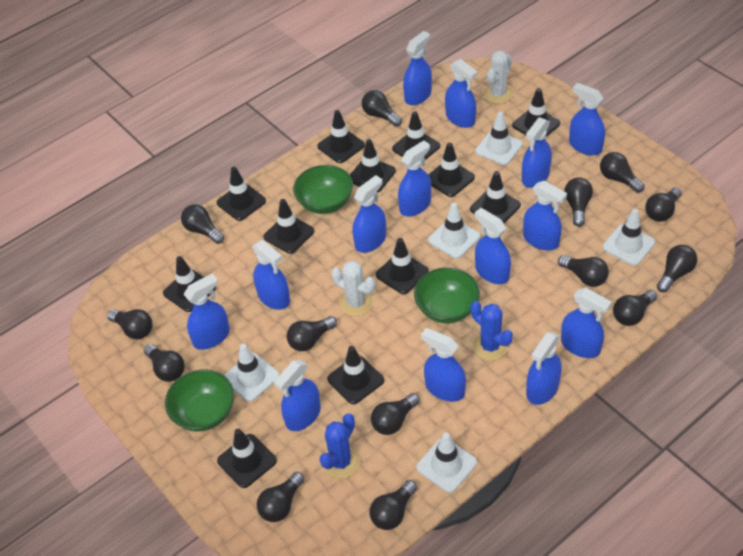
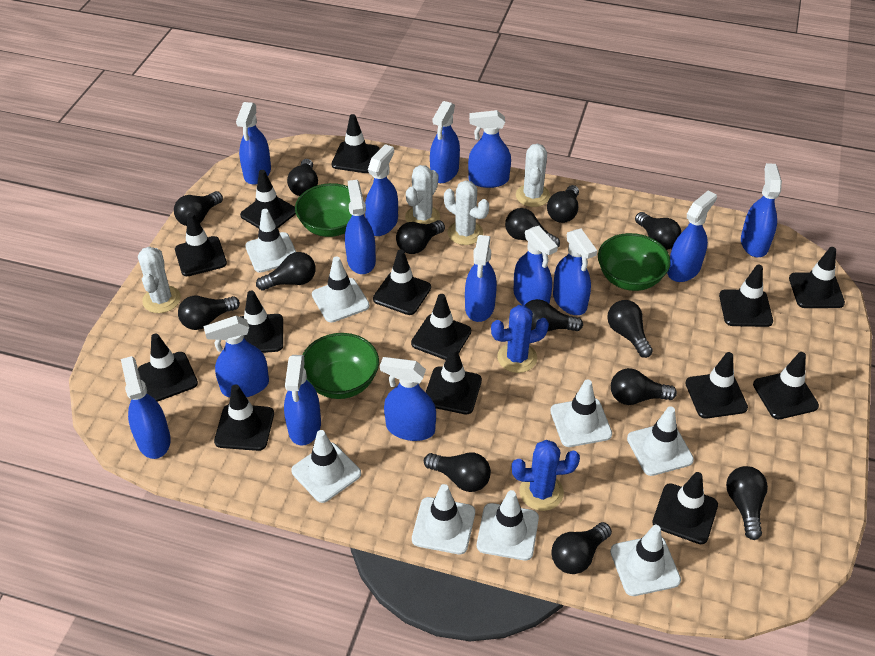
black traffic cone: 12 -> 14
white cactus: 2 -> 4
white traffic cone: 5 -> 8

